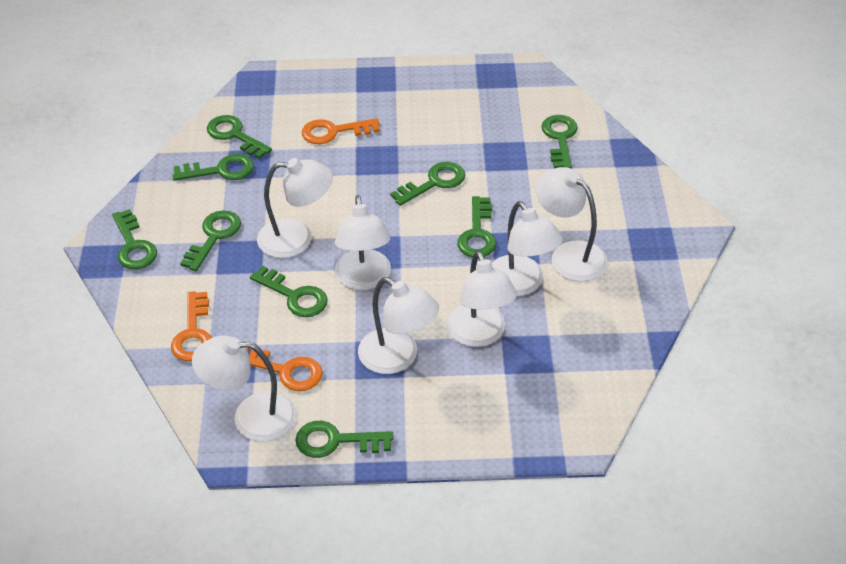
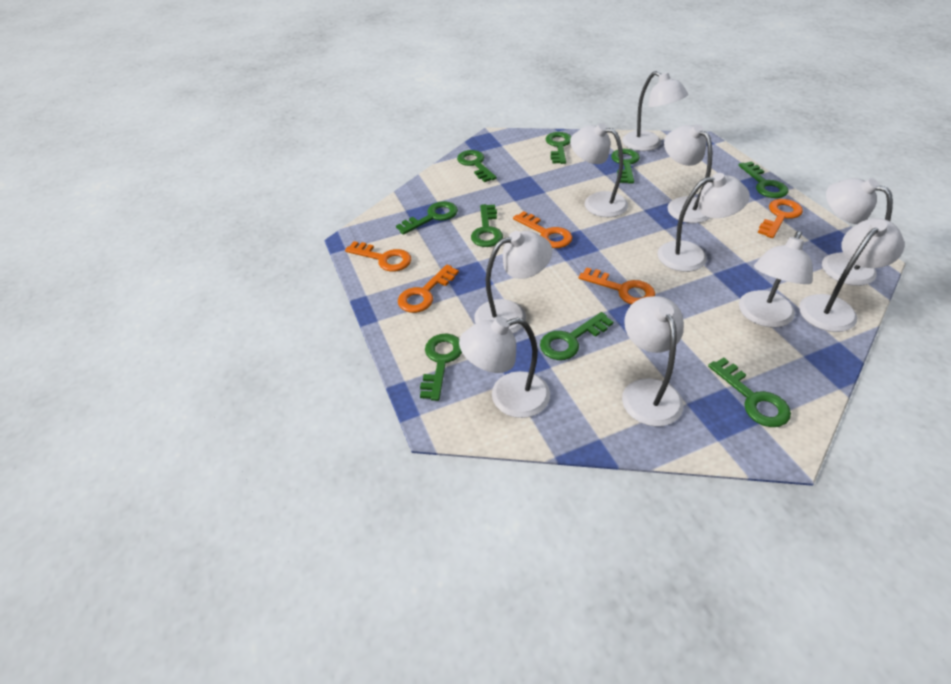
orange key: 3 -> 5
white lamp: 7 -> 10

